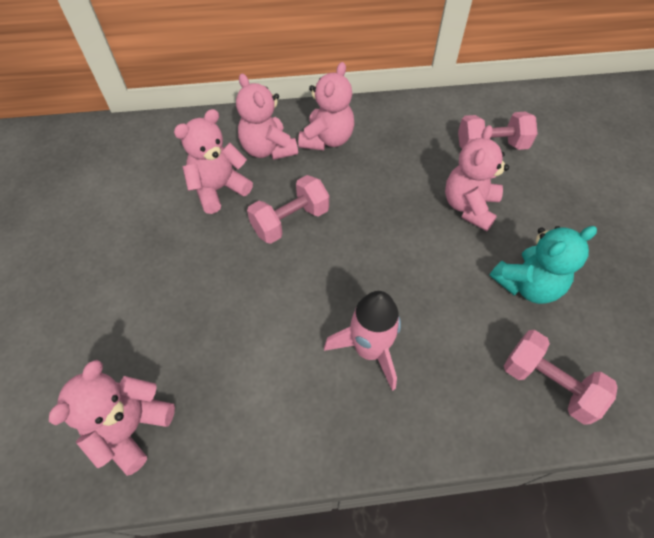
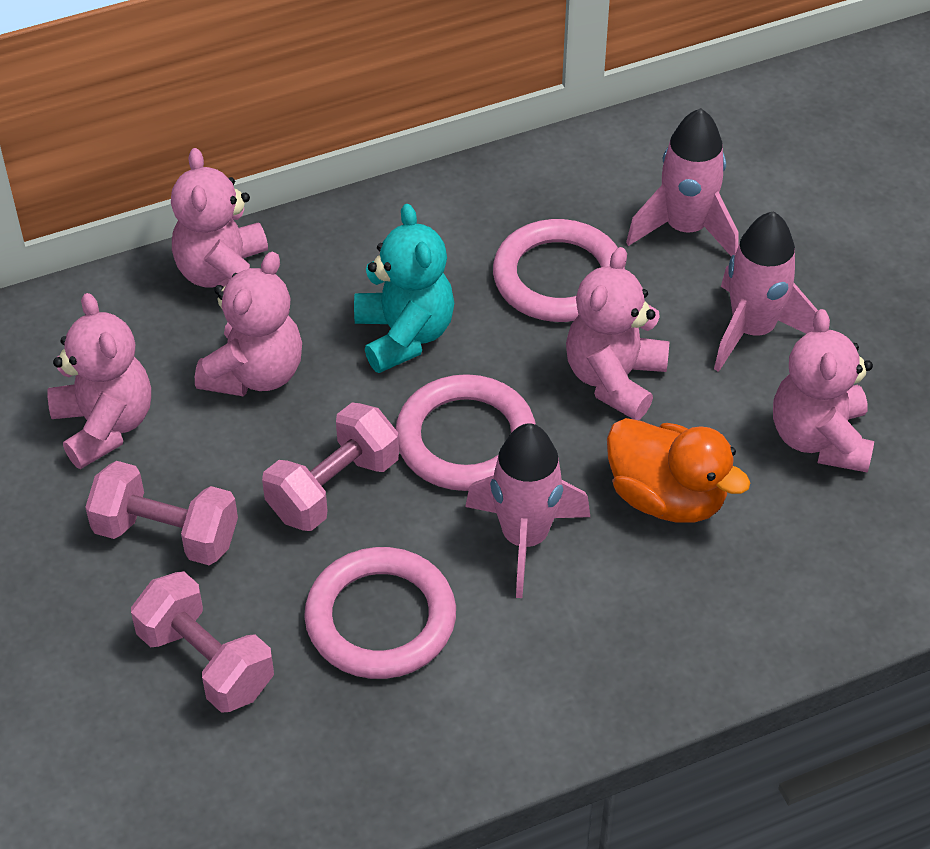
orange duck: 0 -> 1
pink ring: 0 -> 3
pink rocket: 1 -> 3

